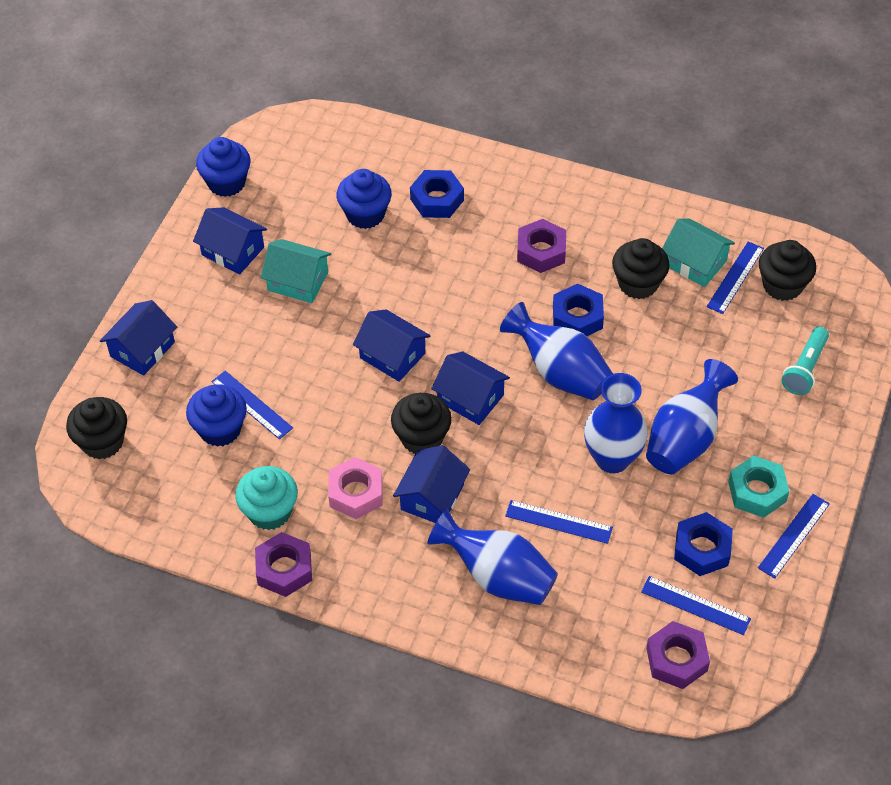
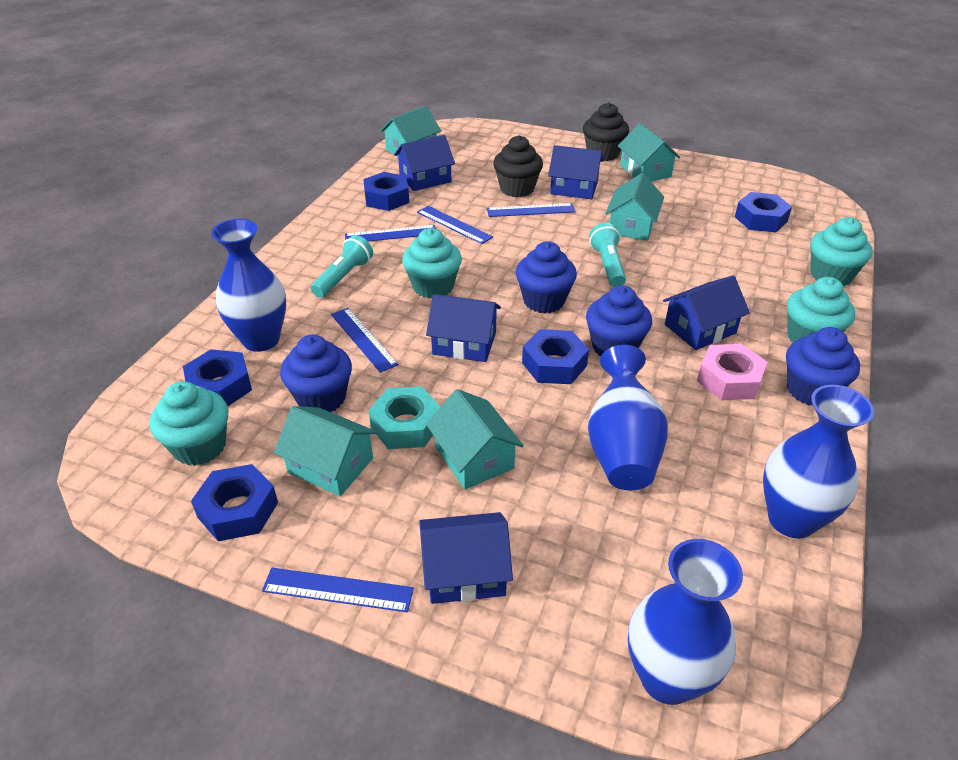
black cupcake: 4 -> 2
blue cupcake: 3 -> 4
blue nut: 3 -> 5
purple nut: 3 -> 0
turquoise cupcake: 1 -> 4
turquoise flashlight: 1 -> 2
turquoise house: 2 -> 5

